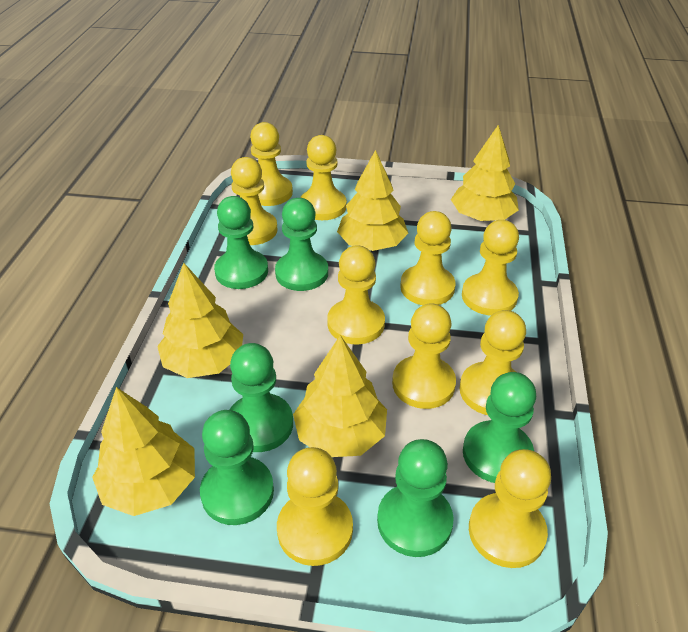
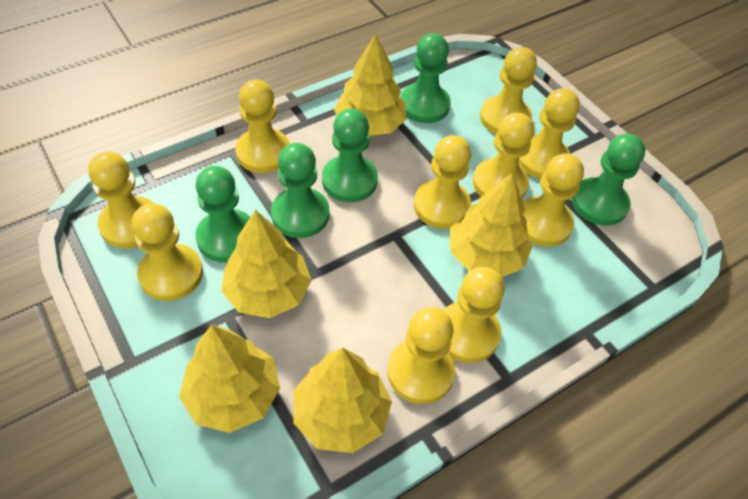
green pawn: 6 -> 5

